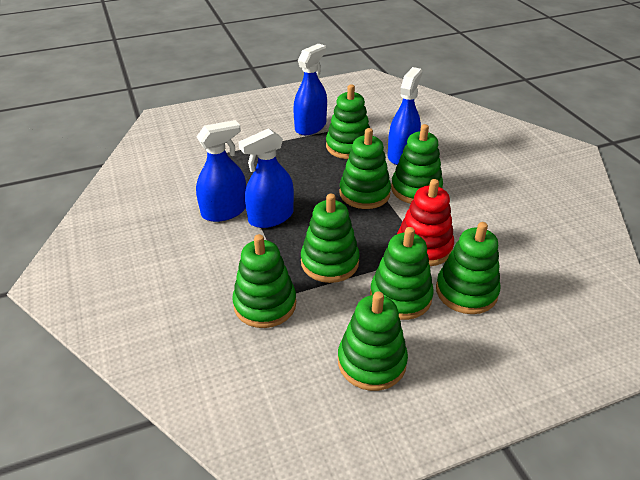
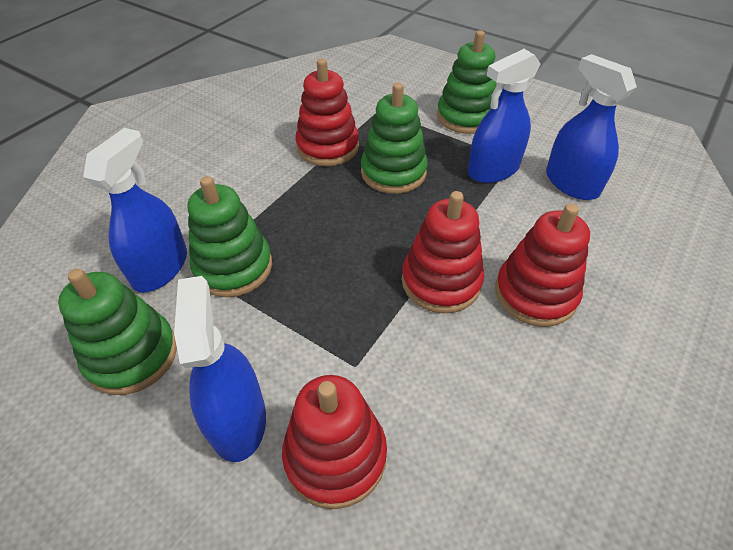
green stacking toy: 8 -> 4
red stacking toy: 1 -> 4

